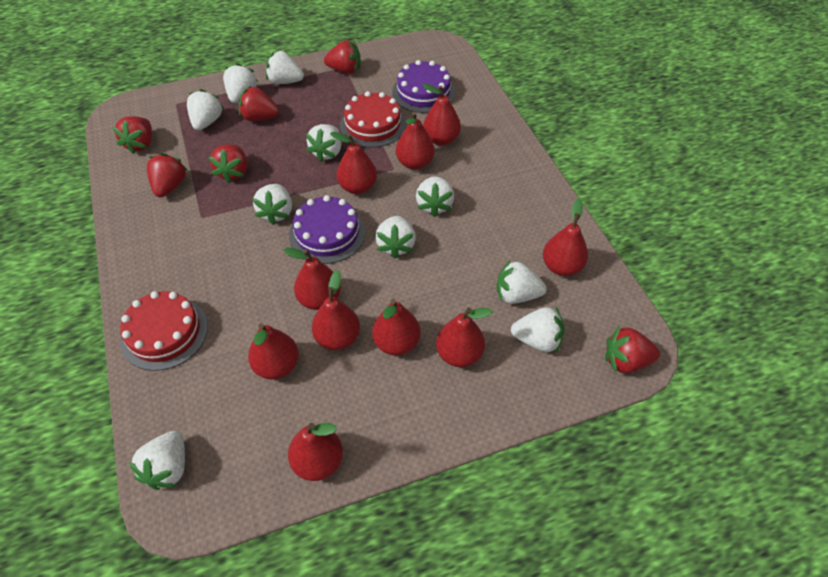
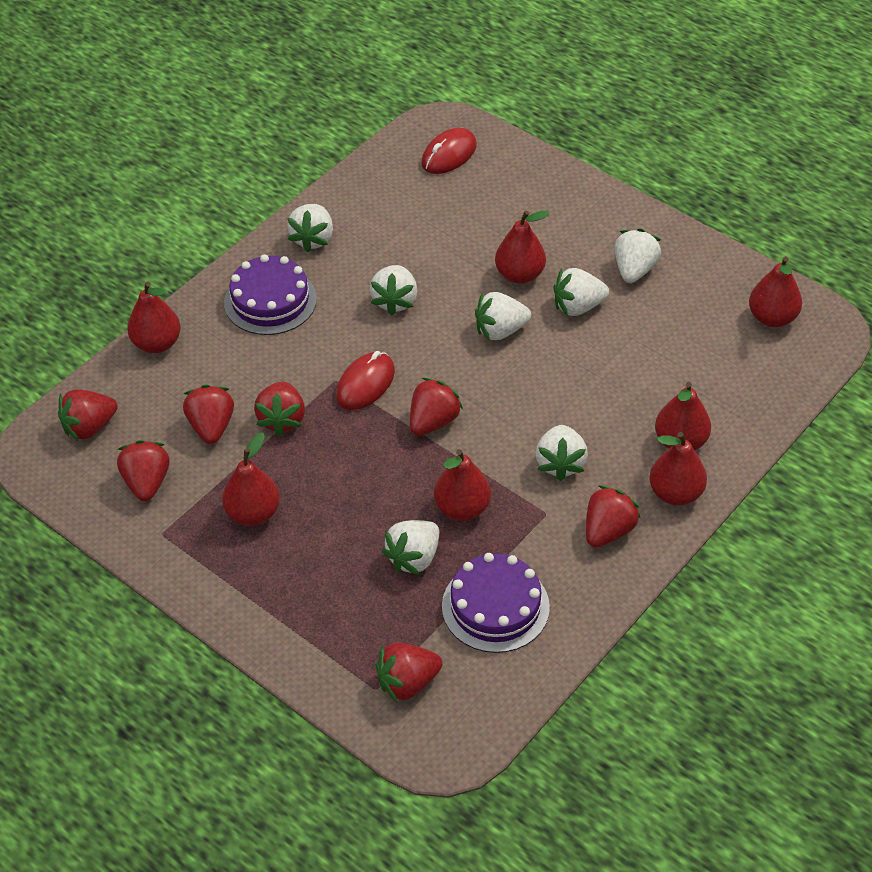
red cake: 2 -> 0
red mouse: 0 -> 2
red pear: 10 -> 7
red strawberry: 6 -> 7
white strawberry: 10 -> 7

